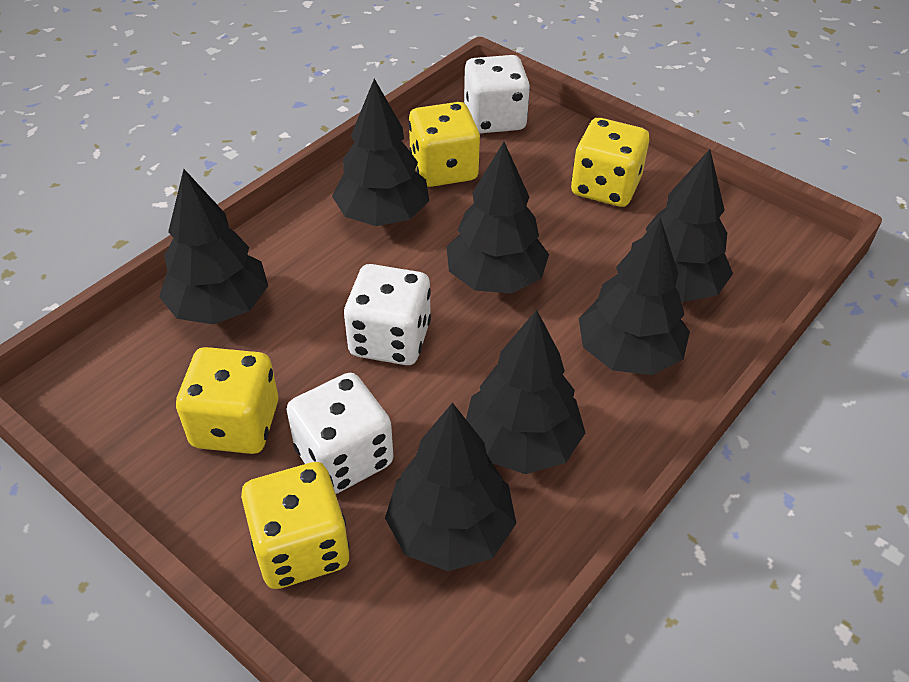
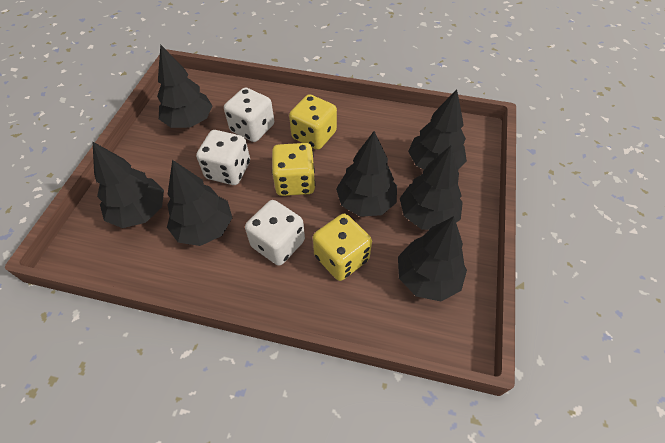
yellow dice: 4 -> 3

